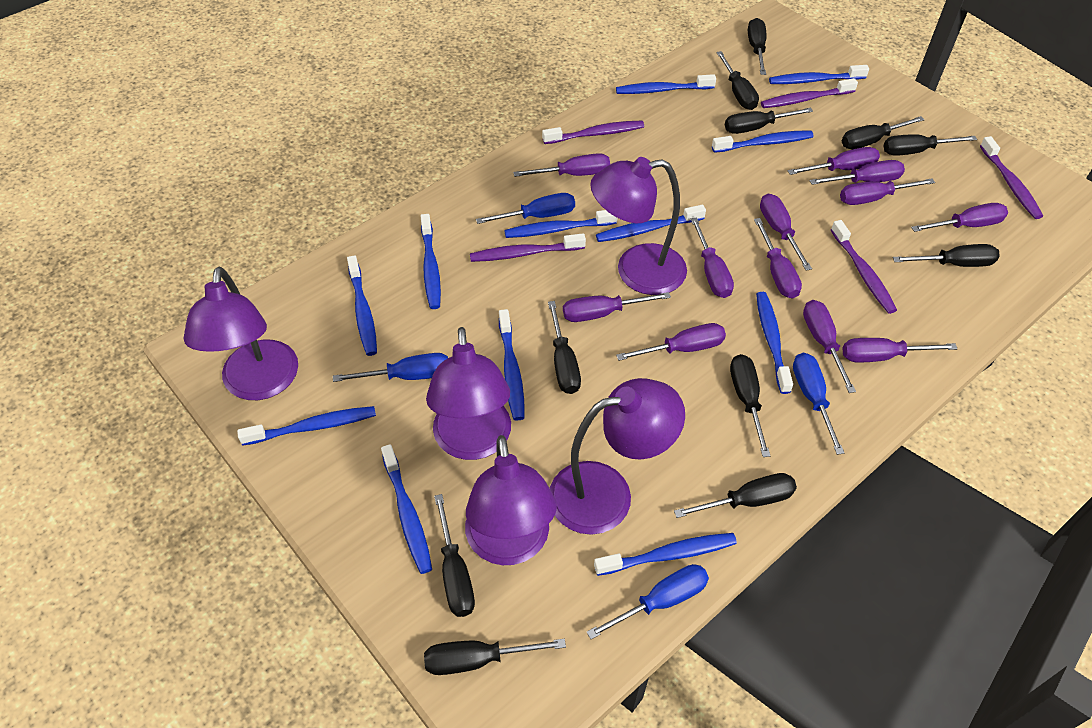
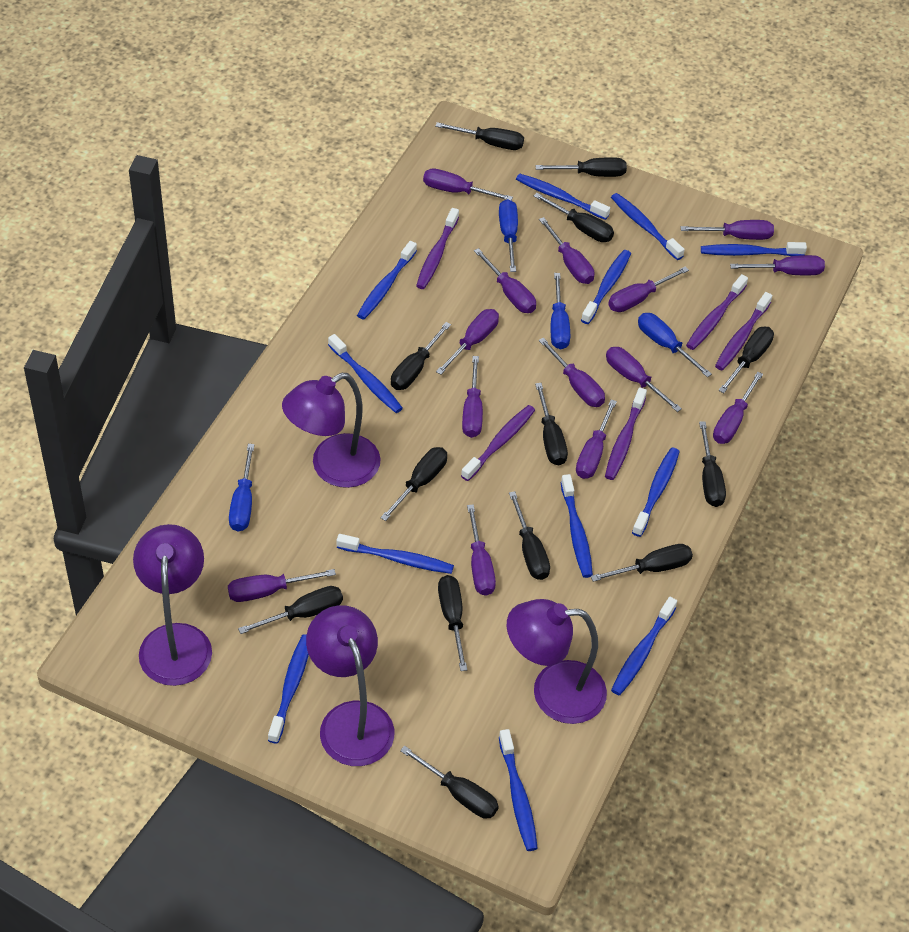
black screwdriver: 11 -> 13
purple lamp: 5 -> 4
purple screwdriver: 12 -> 14

